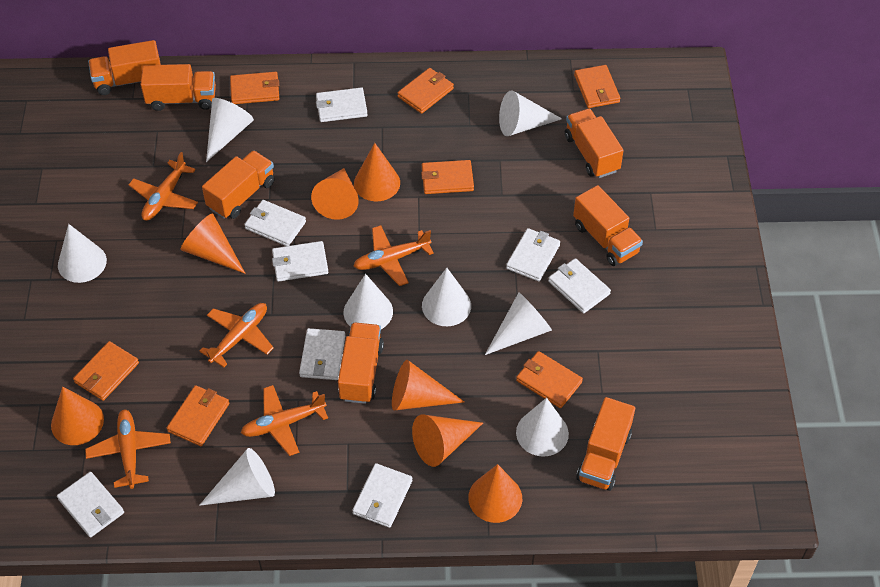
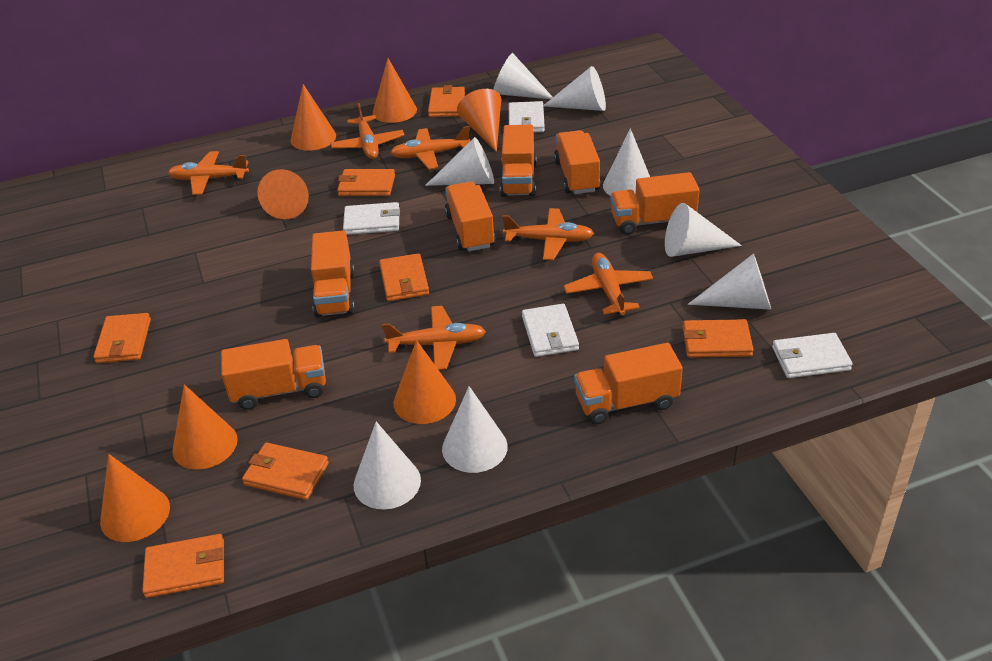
orange plane: 5 -> 6
white wallet: 8 -> 4

